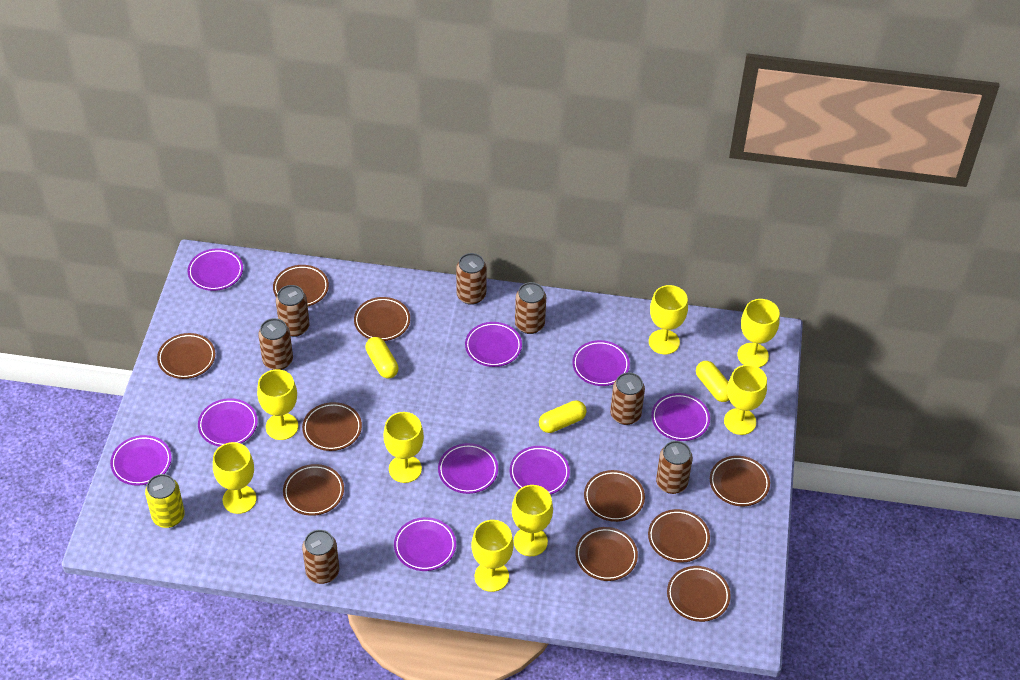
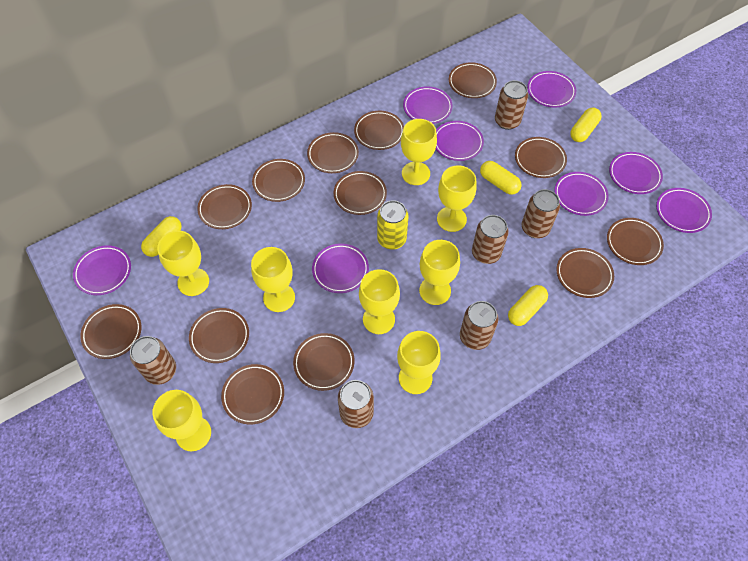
brown can: 7 -> 6
brown plate: 10 -> 13
purple plate: 9 -> 8
yellow capsule: 3 -> 4

